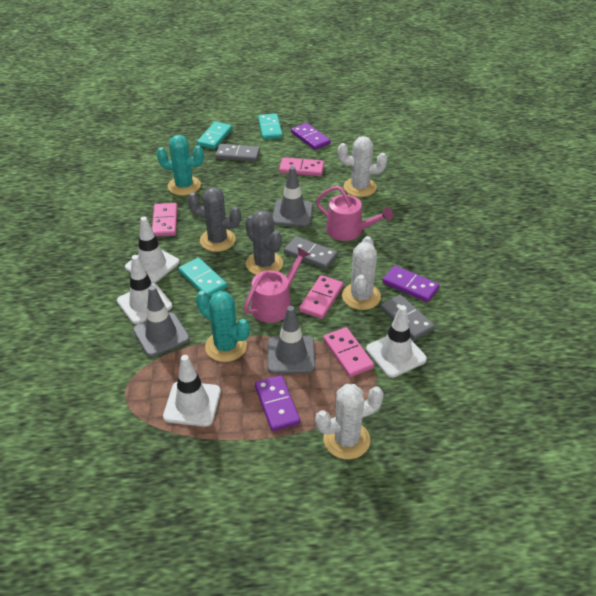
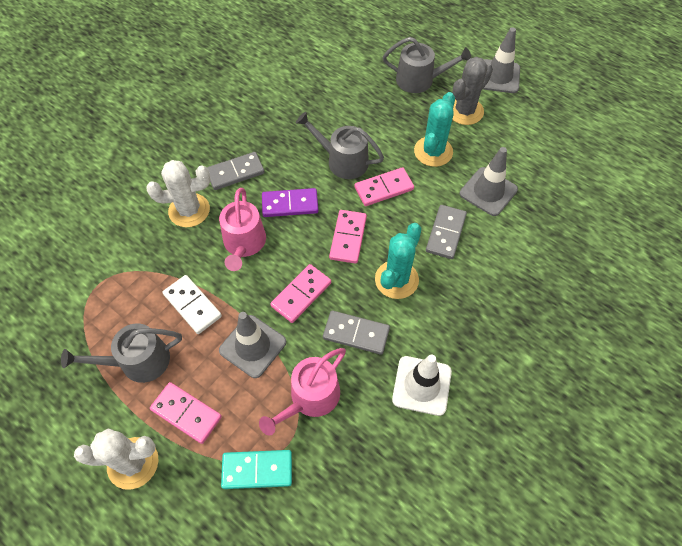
grey cactus: 2 -> 1
grey watering can: 0 -> 3
purple domino: 3 -> 1
turquoise domino: 3 -> 1
white cactus: 3 -> 2
white domino: 0 -> 1
white traffic cone: 4 -> 1

